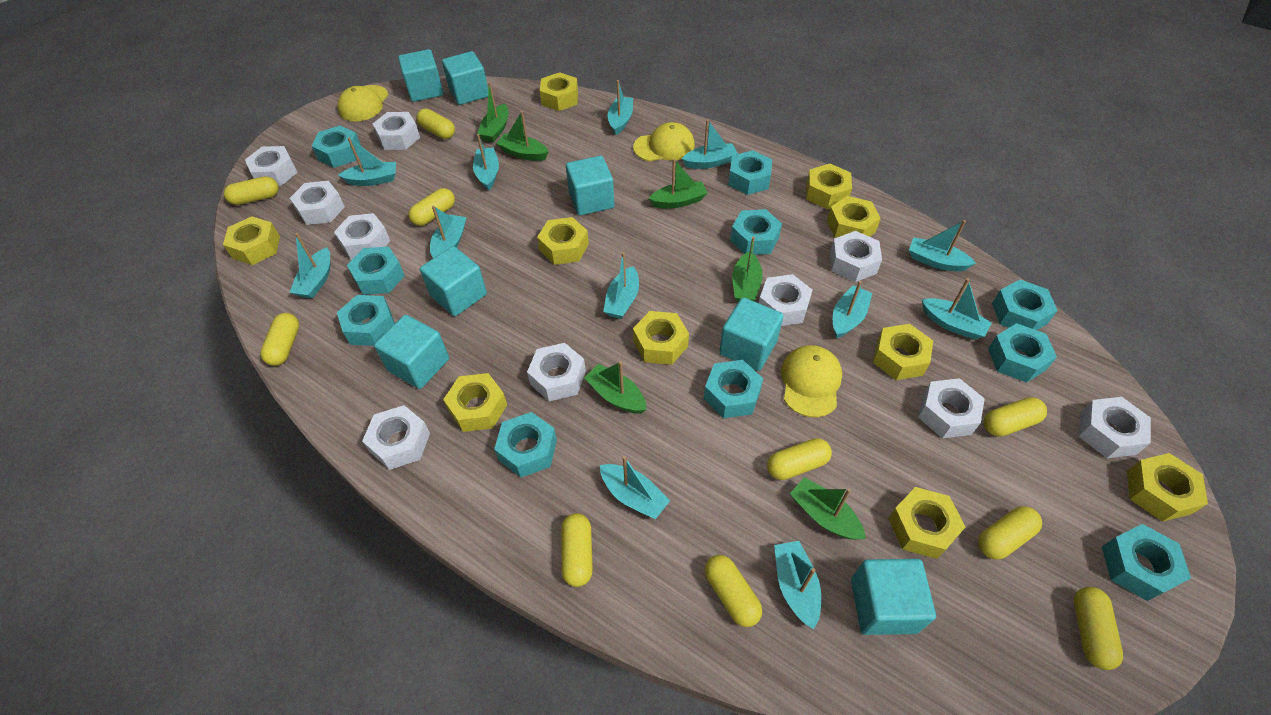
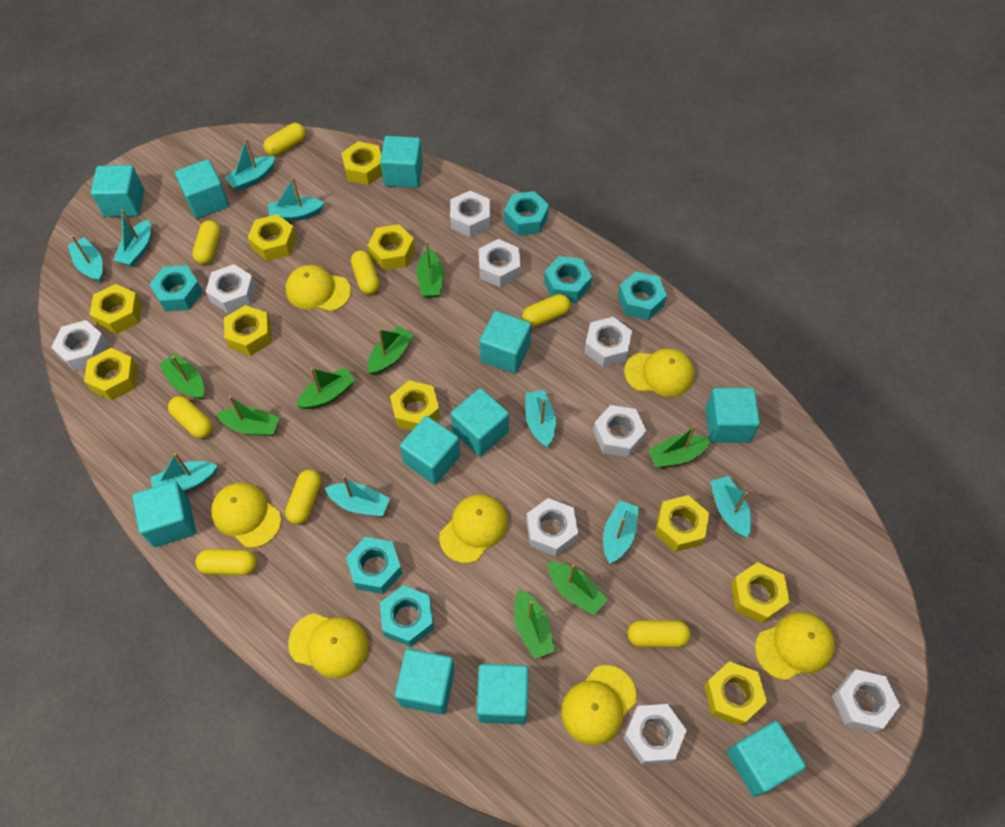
green boat: 6 -> 8
turquoise boat: 12 -> 9
turquoise cube: 7 -> 11
turquoise nut: 10 -> 6
white nut: 10 -> 9
yellow cap: 3 -> 7
yellow capsule: 10 -> 8

